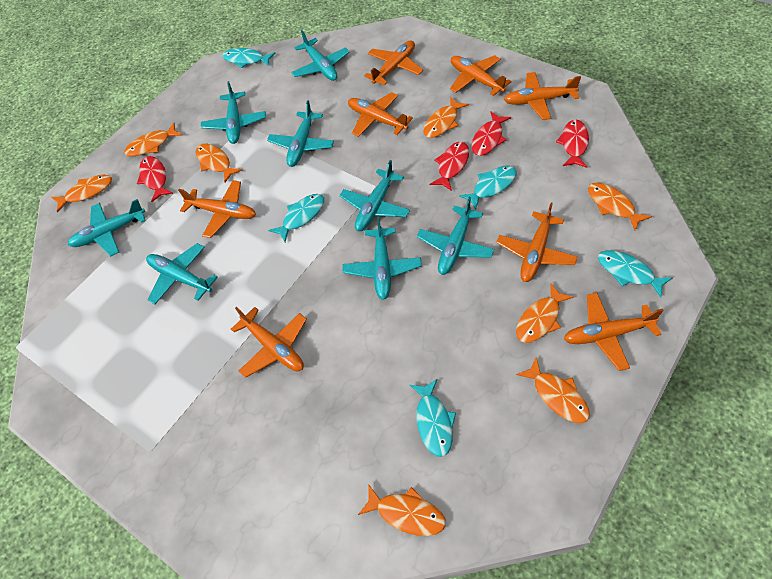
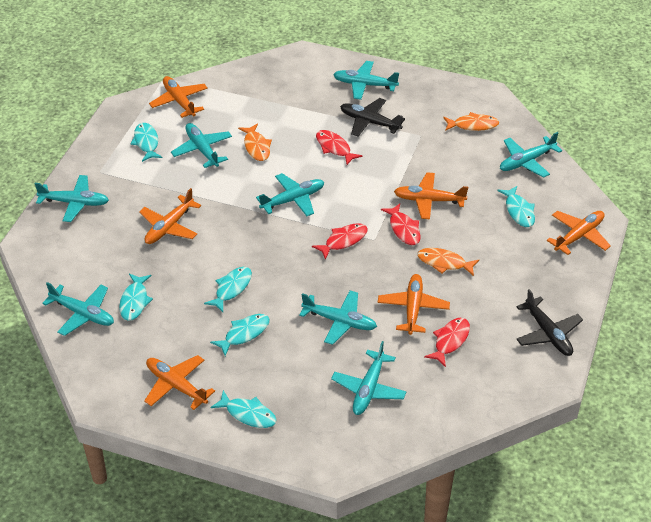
black plane: 0 -> 2
orange fish: 8 -> 3
orange plane: 8 -> 6
turquoise fish: 5 -> 6

